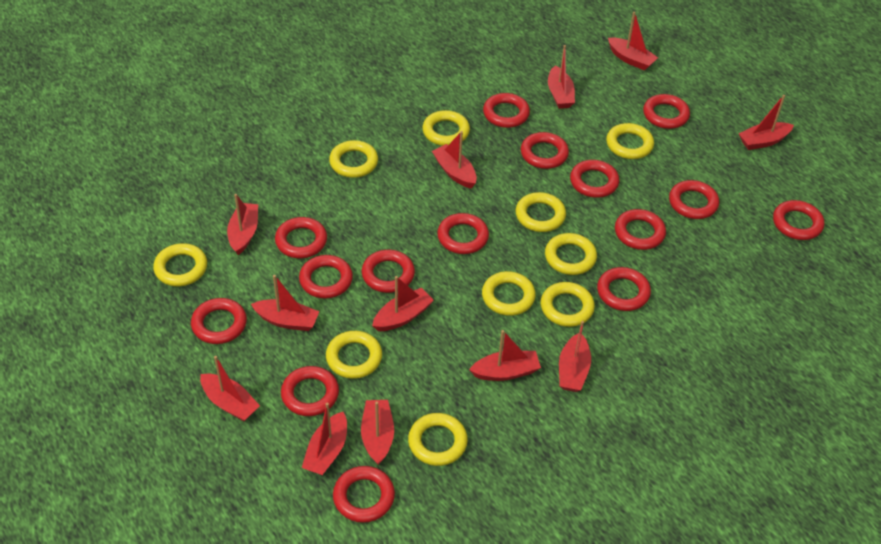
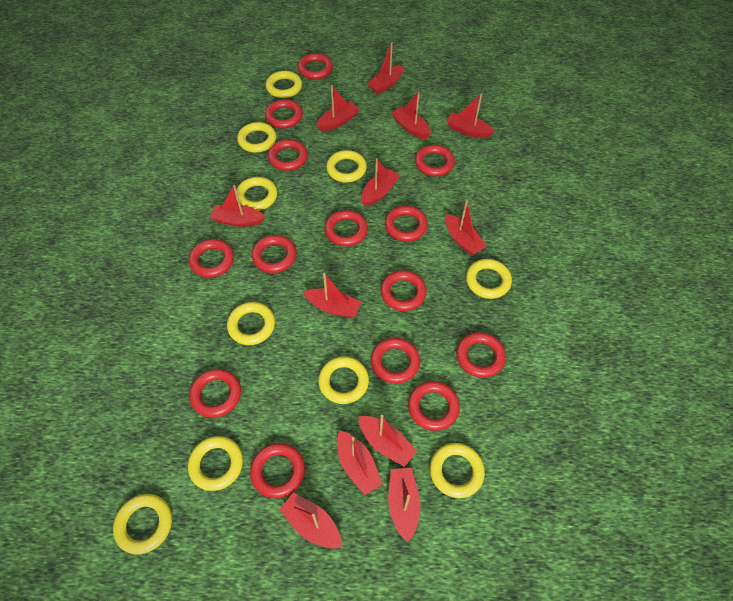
red ring: 15 -> 14

